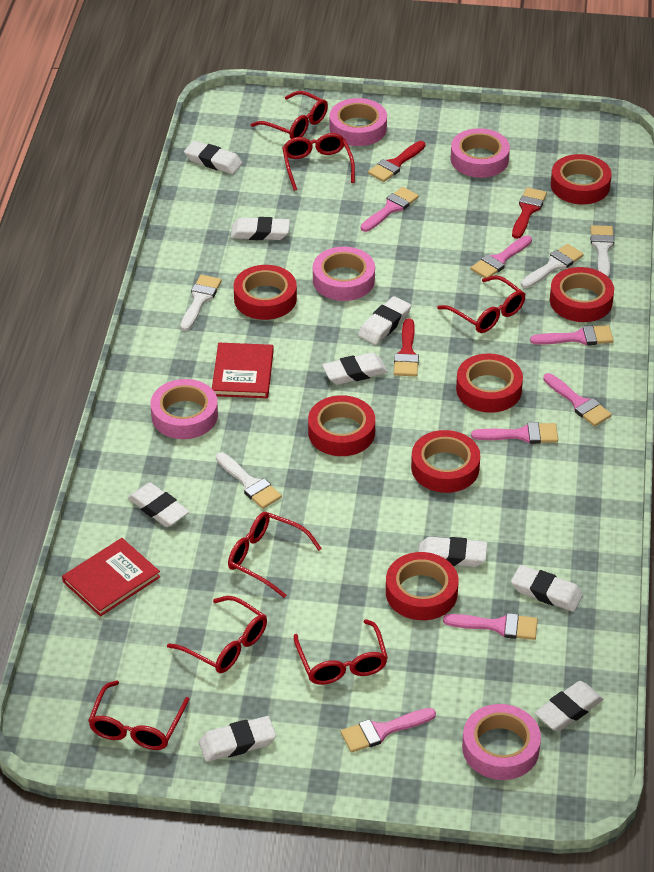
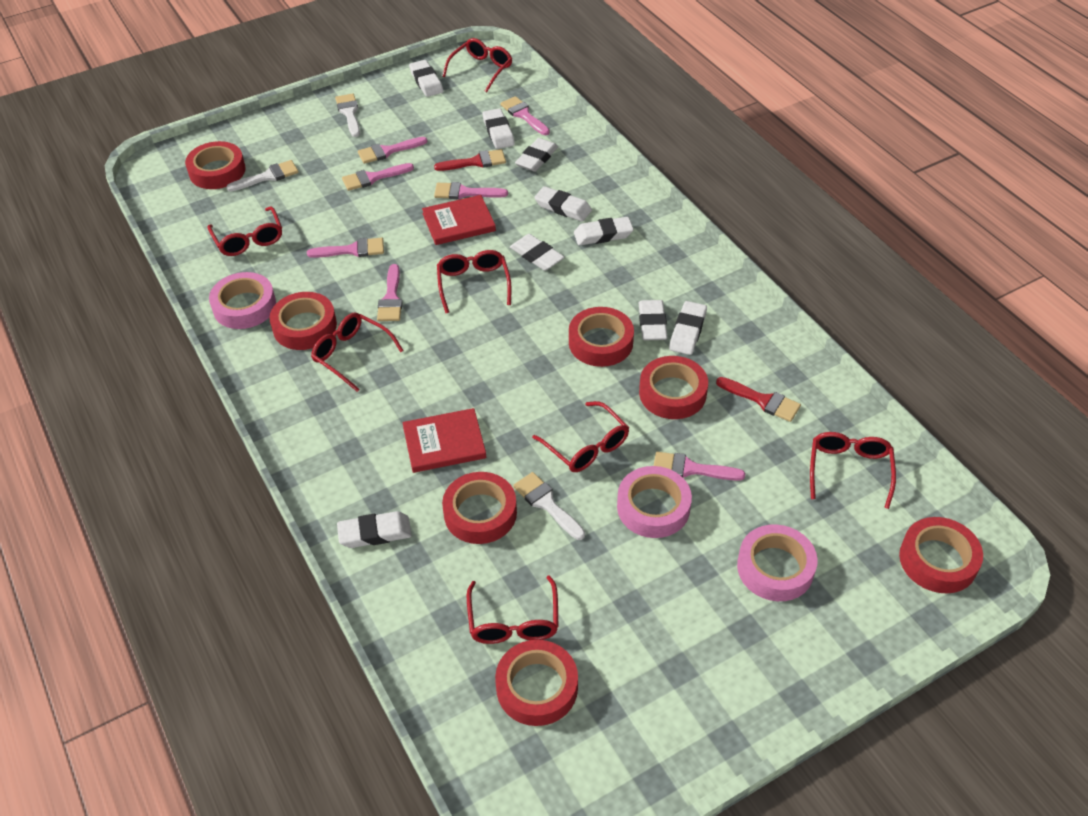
pink tape: 5 -> 3
red brush: 3 -> 2
white brush: 4 -> 3

